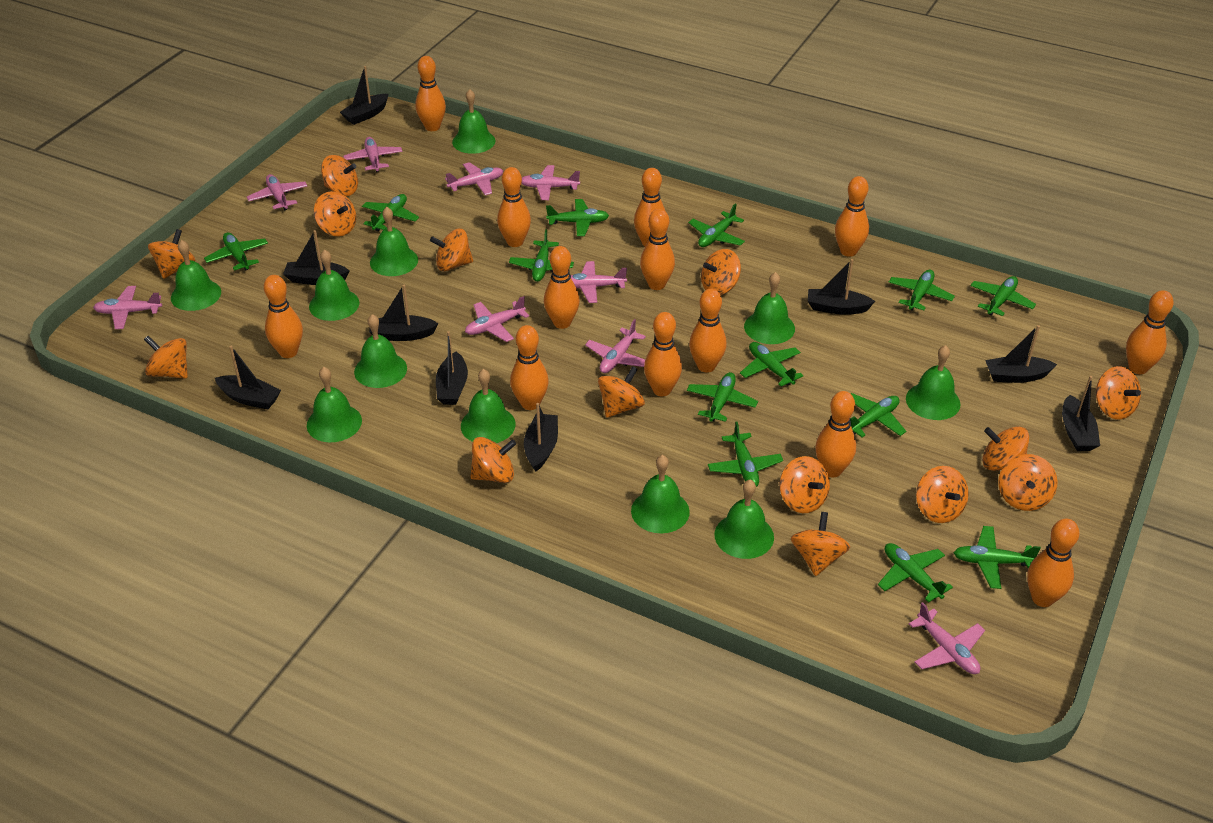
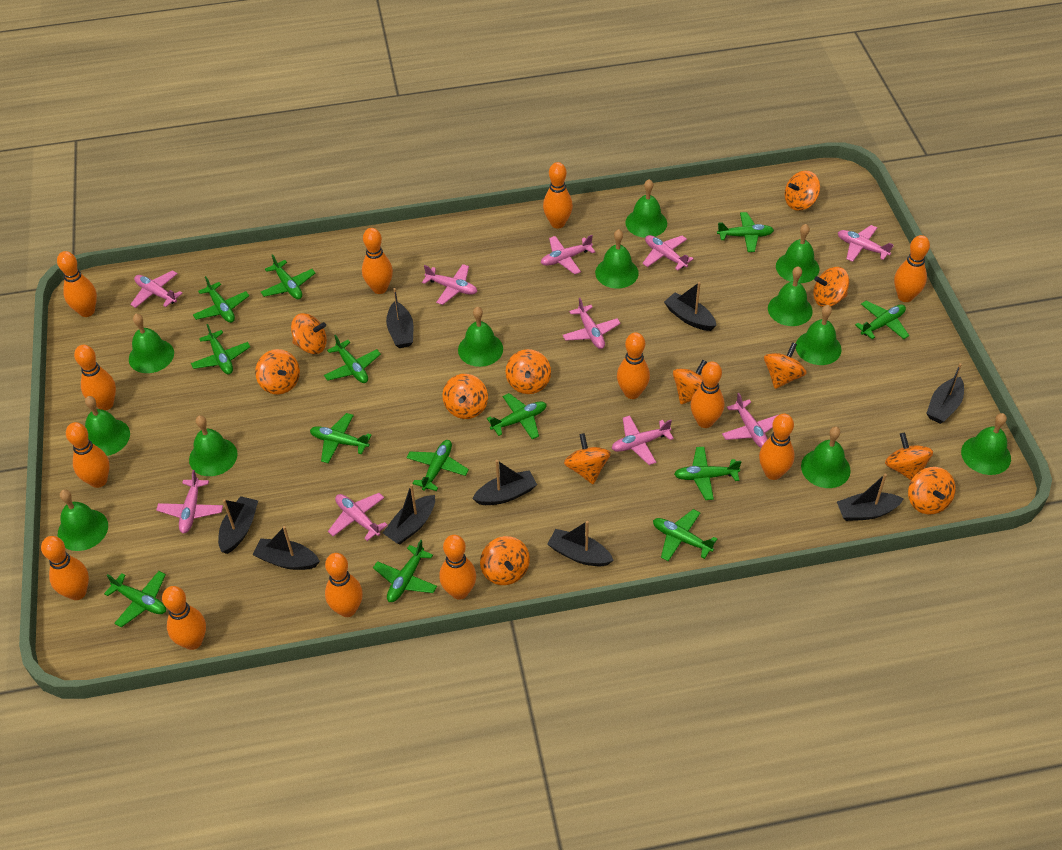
green bell: 11 -> 12
orange spinning top: 14 -> 12
pink plane: 9 -> 10

